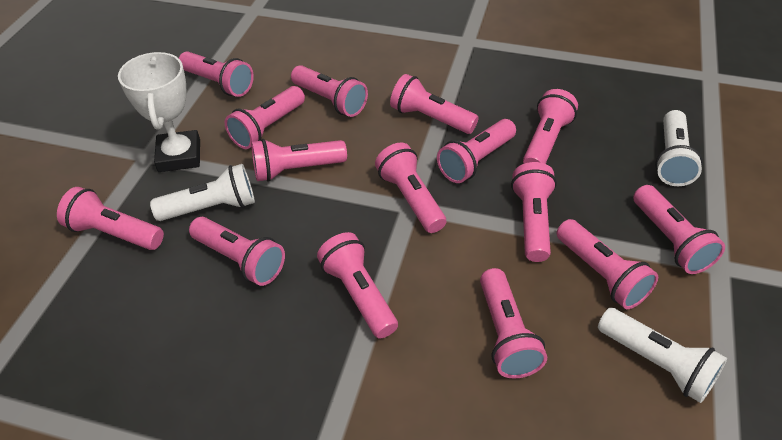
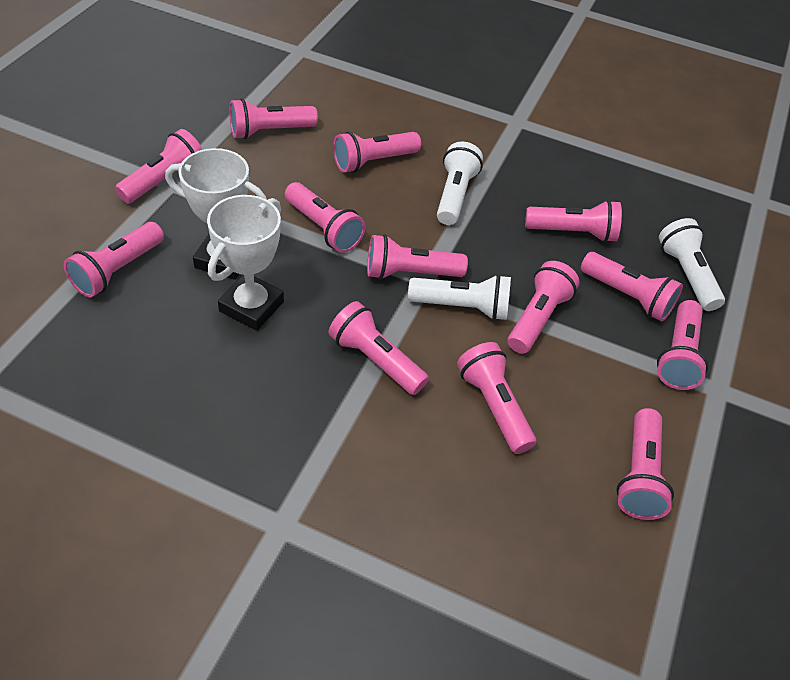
pink flashlight: 15 -> 13
white trophy: 1 -> 2

